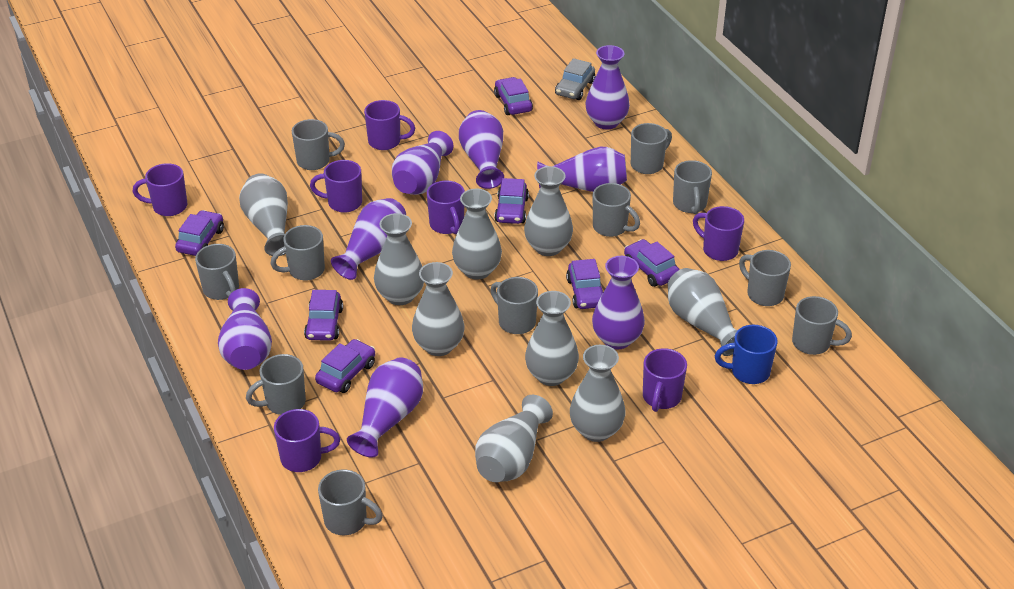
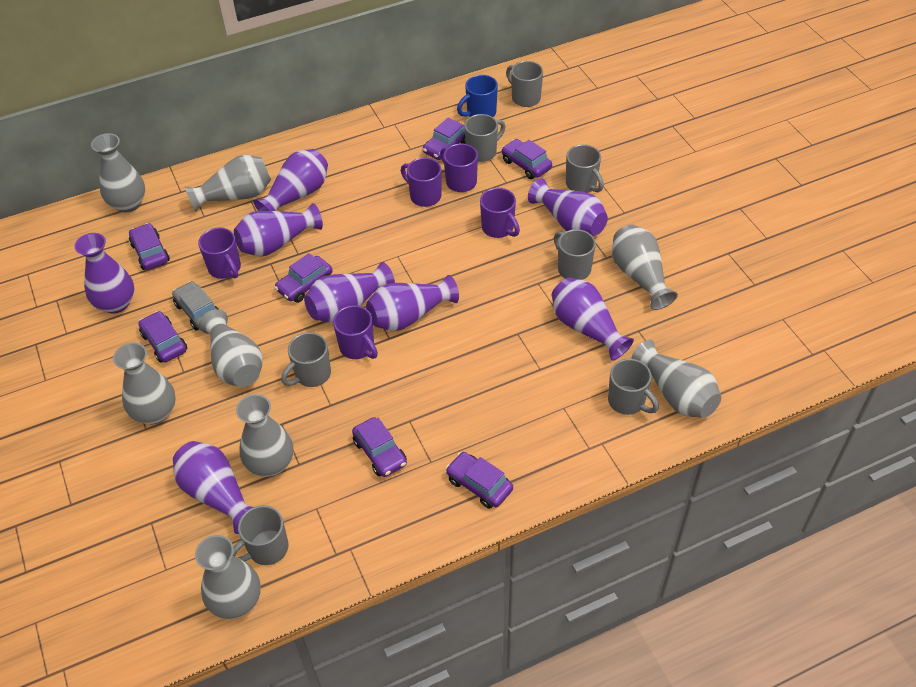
grey mug: 11 -> 7
grey vase: 9 -> 8
purple mug: 7 -> 5

